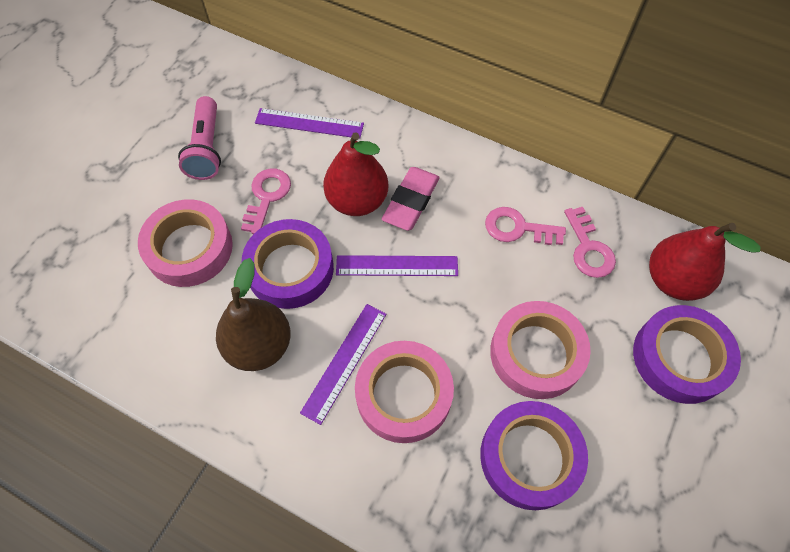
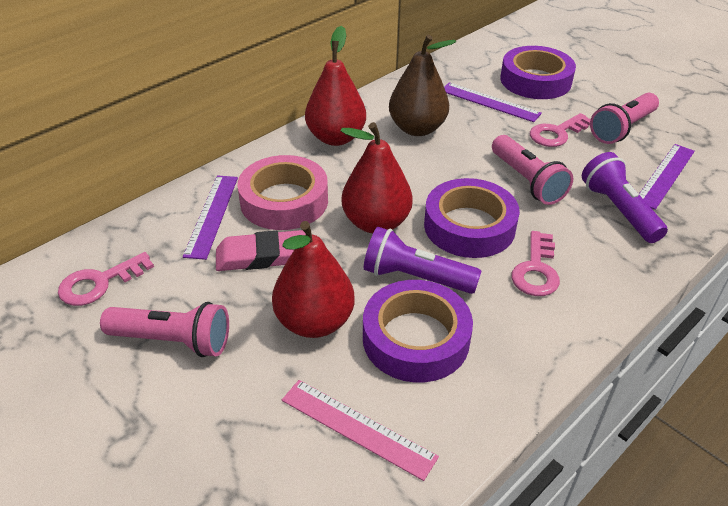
pink flashlight: 1 -> 3
pink ruler: 0 -> 1
pink tape: 3 -> 1
purple flashlight: 0 -> 2
red pear: 2 -> 3

